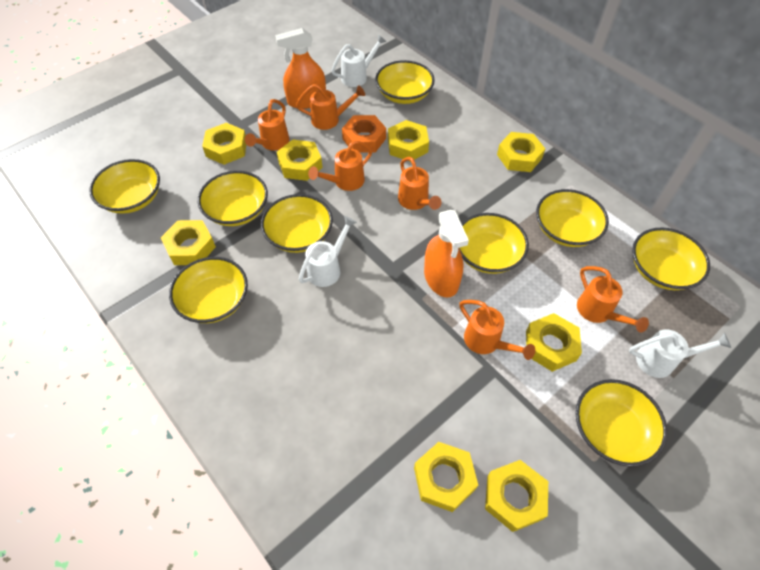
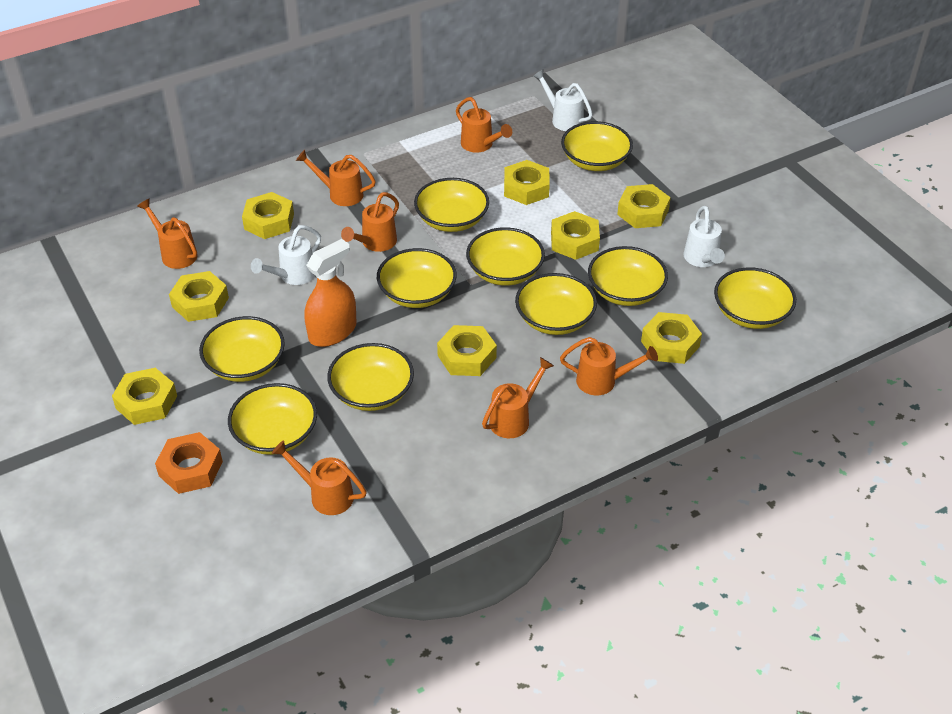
orange spray bottle: 2 -> 1
orange watering can: 6 -> 7
yellow bowl: 9 -> 10

